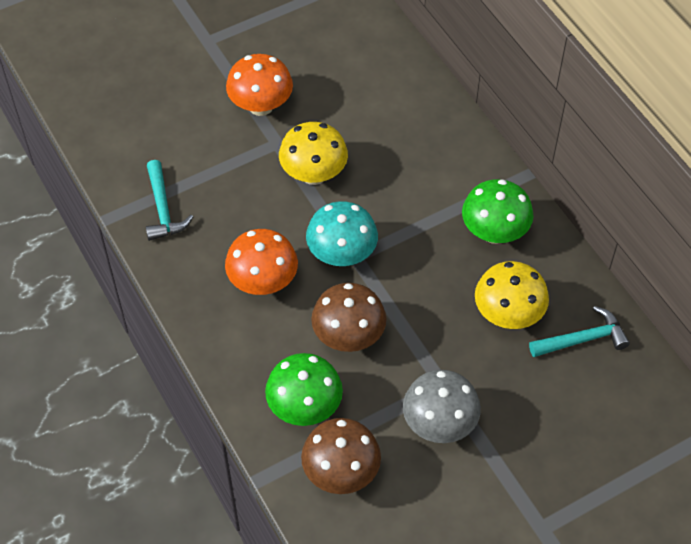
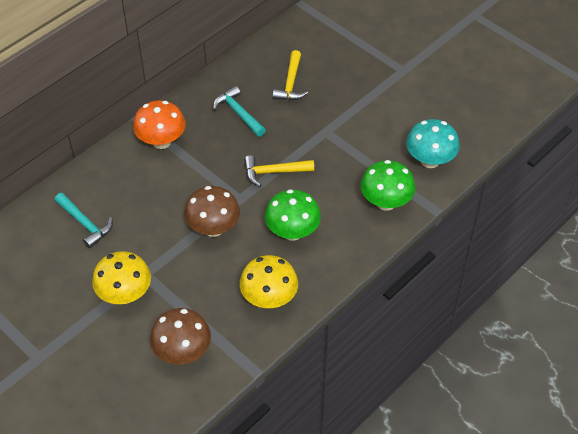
grey mushroom: 1 -> 0
orange mushroom: 2 -> 1
yellow hammer: 0 -> 2

